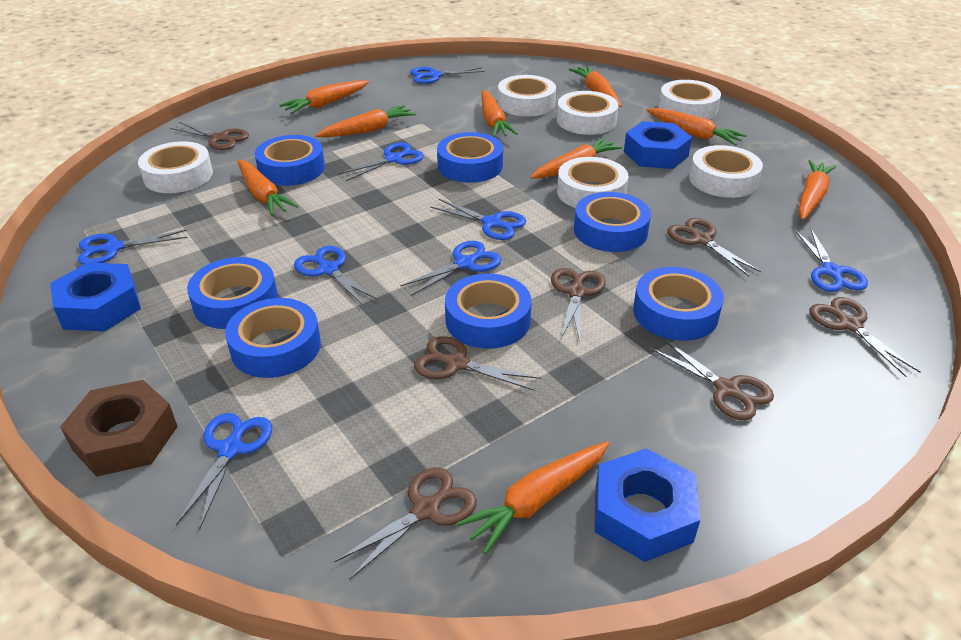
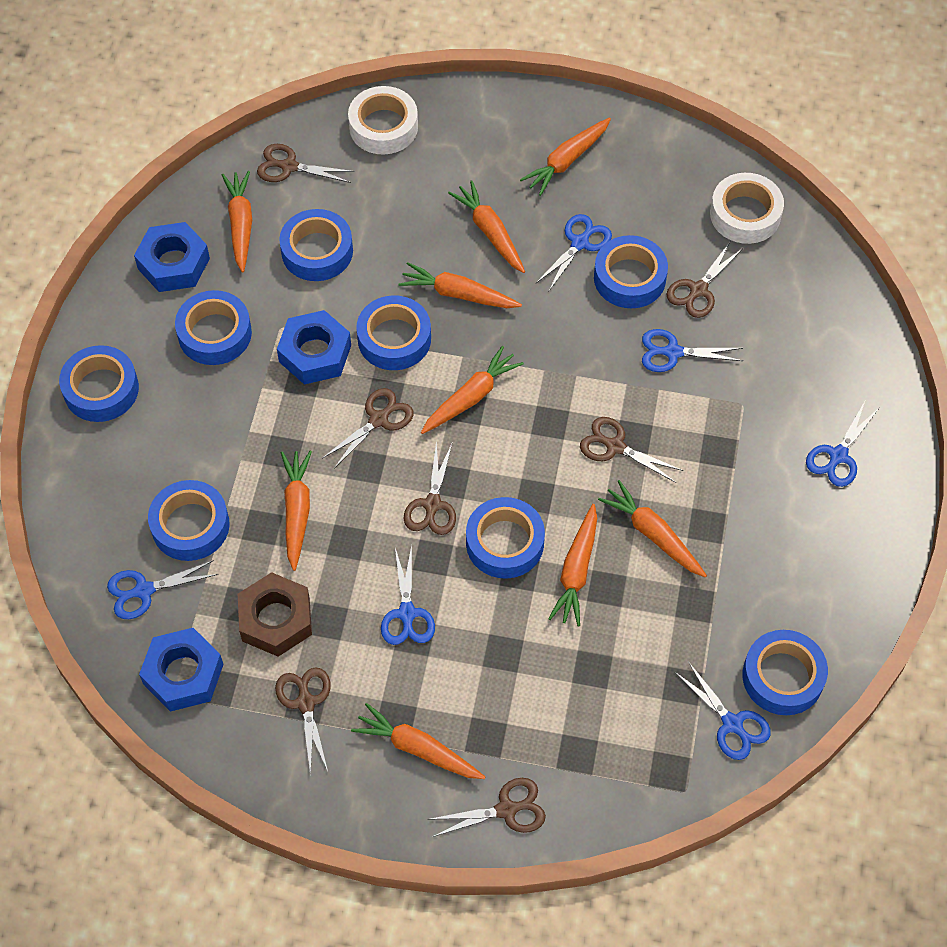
blue scissors: 8 -> 6
blue tape: 7 -> 8
white tape: 6 -> 2

